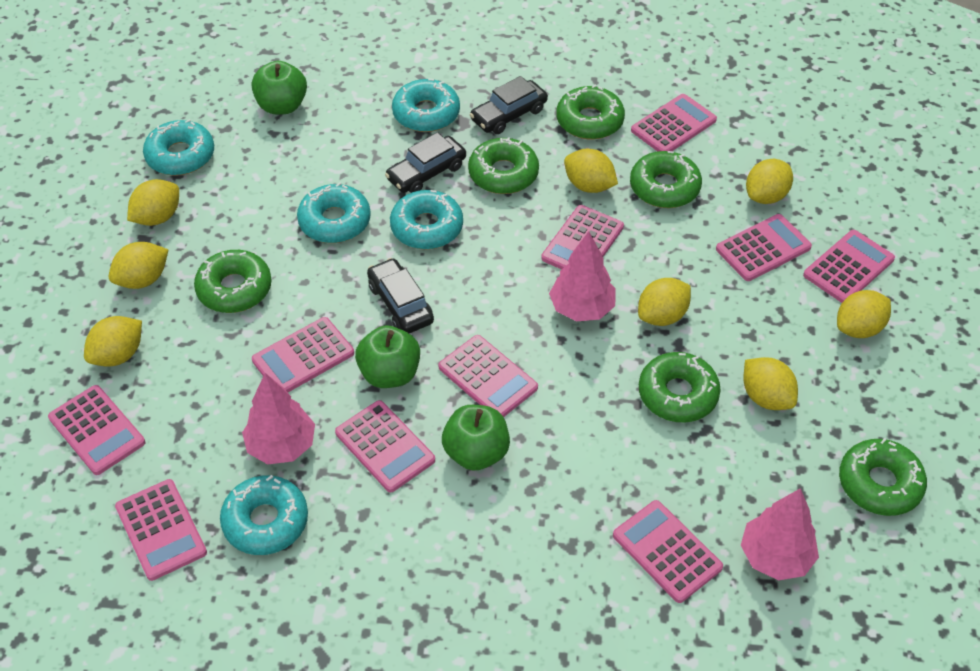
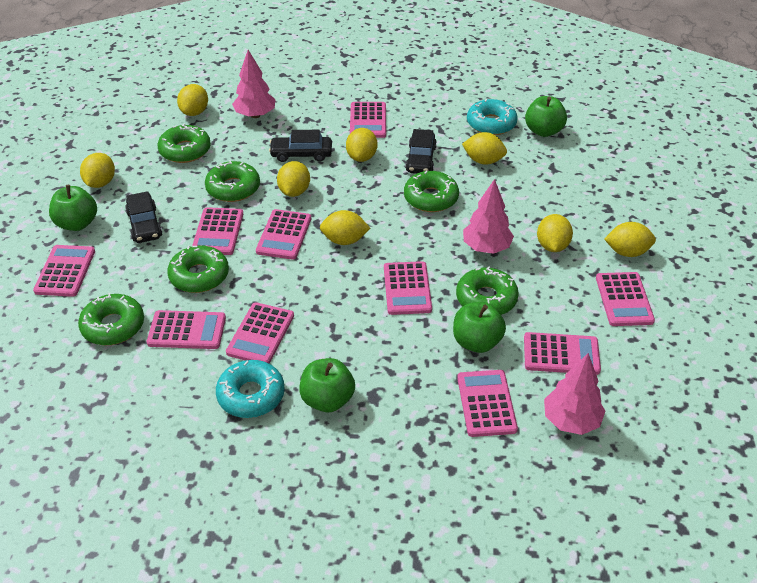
green apple: 3 -> 4
turquoise donut: 5 -> 2

